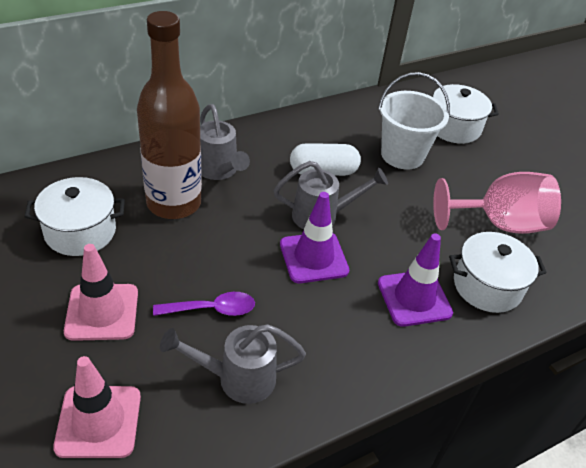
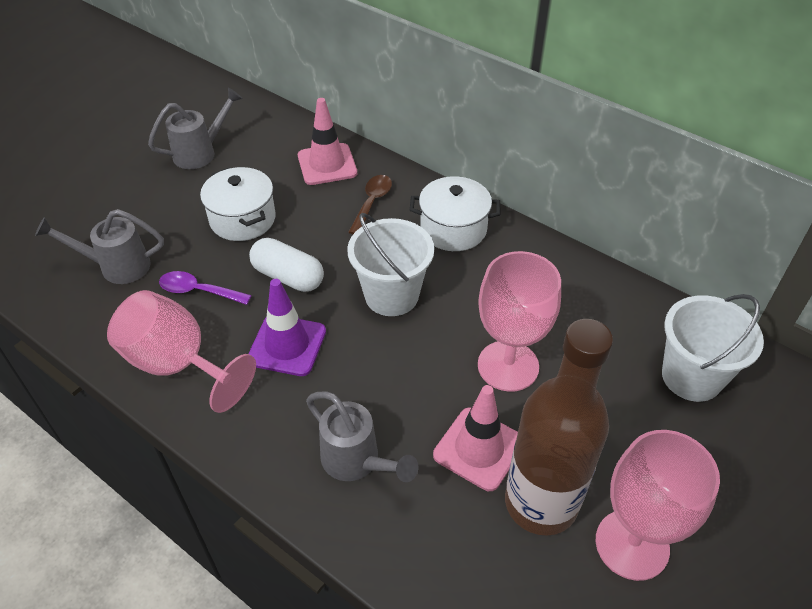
brown spoon: 0 -> 1
pink goblet: 1 -> 3
purple traffic cone: 2 -> 1
white bucket: 1 -> 2
white pot: 3 -> 2

